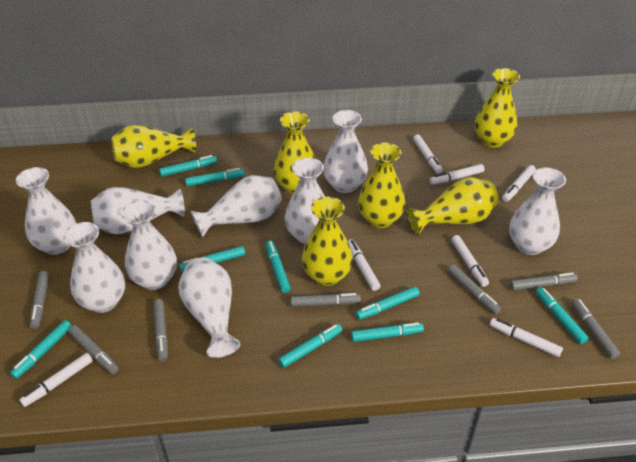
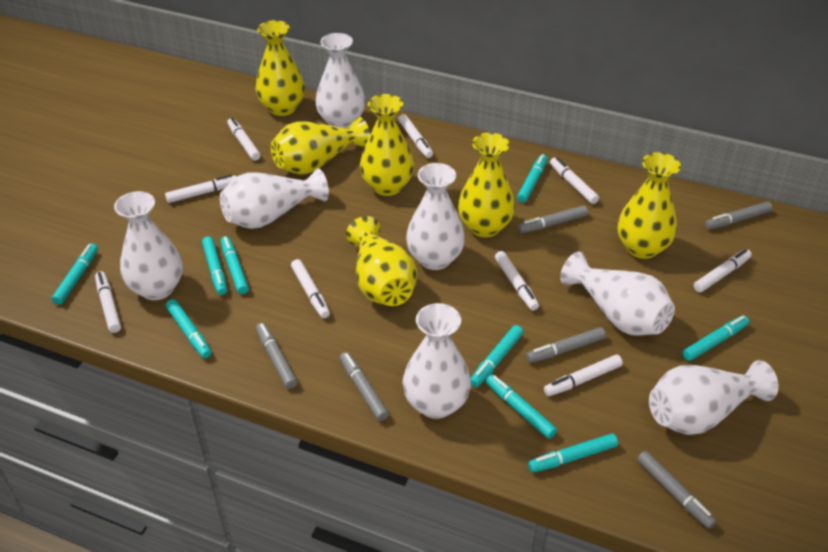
grey marker: 7 -> 6
white marker: 7 -> 9
white vase: 9 -> 7

